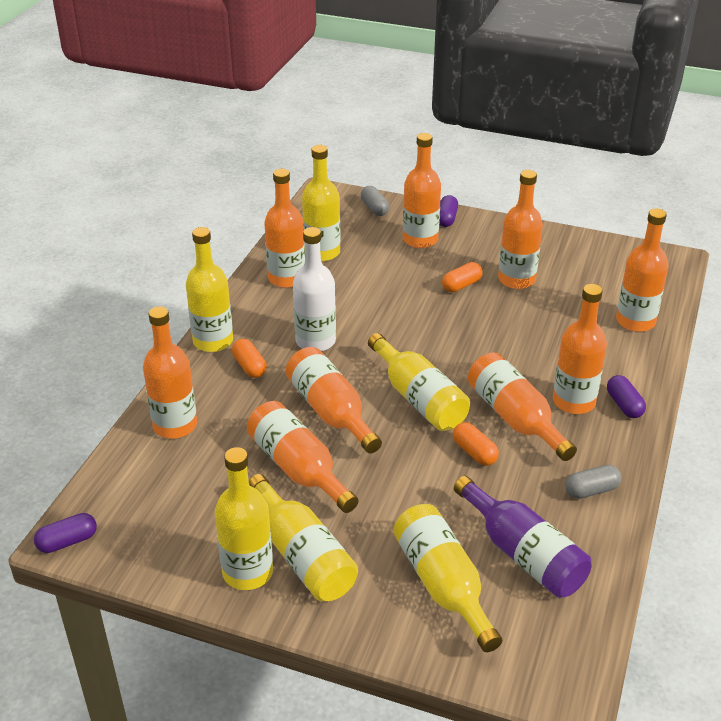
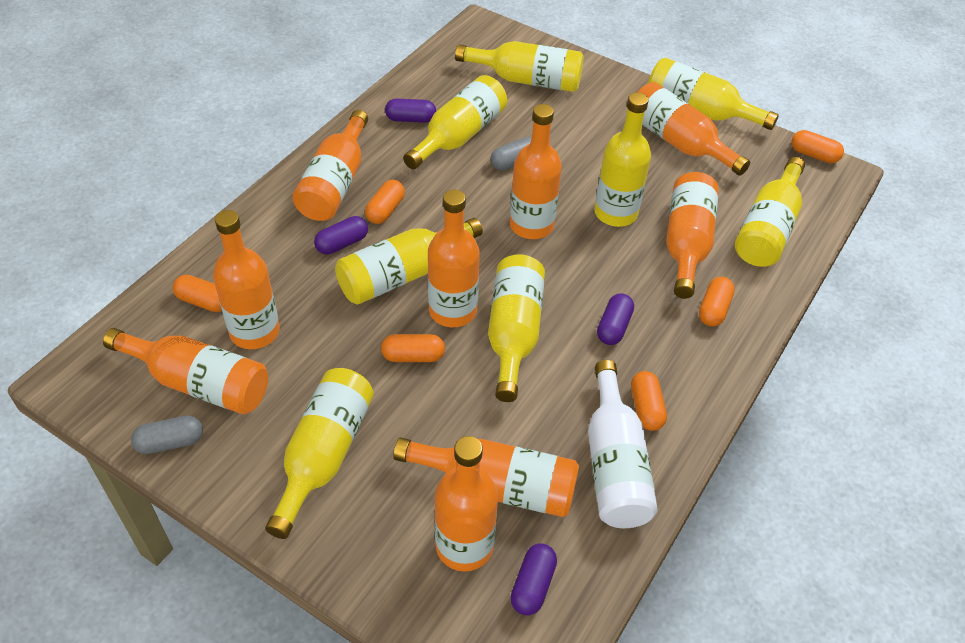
orange capsule: 3 -> 6
purple bottle: 1 -> 0
purple capsule: 3 -> 4
yellow bottle: 6 -> 8

